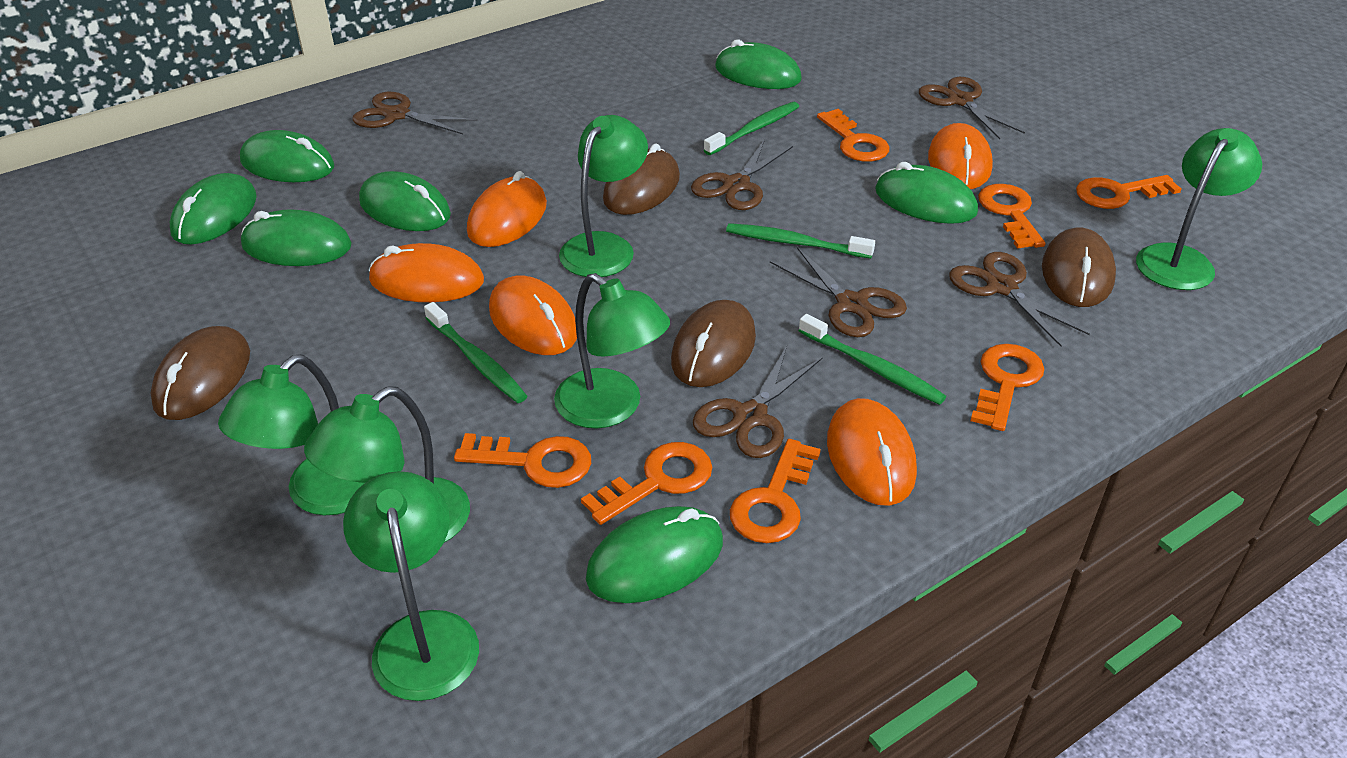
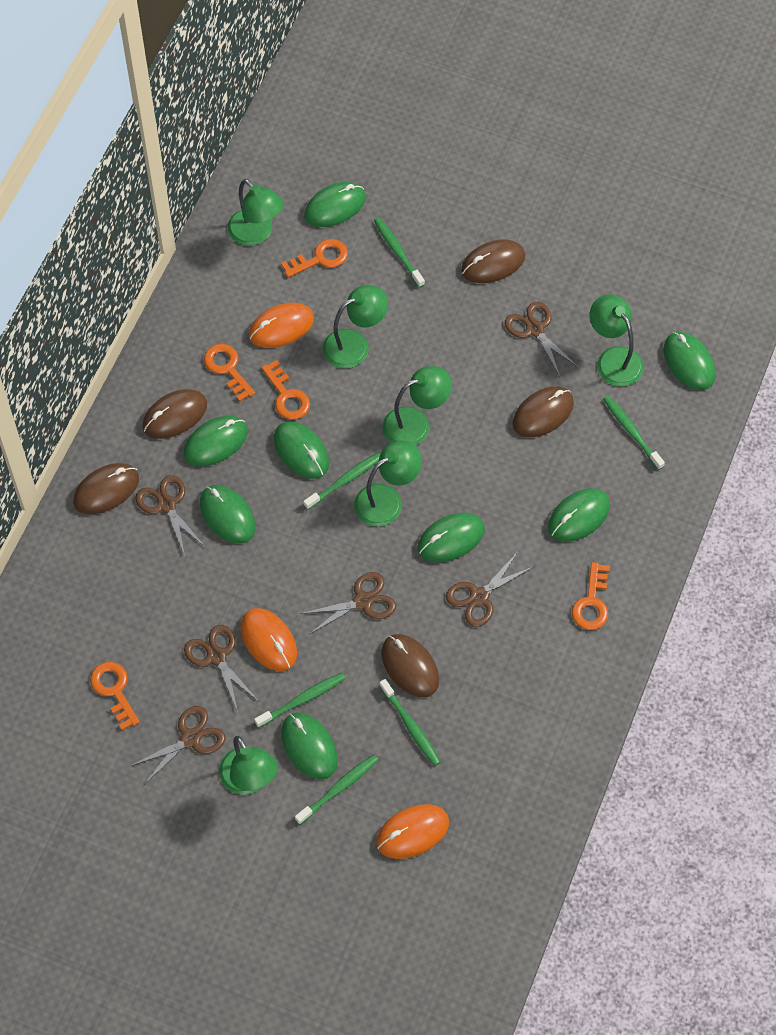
brown mouse: 4 -> 5
green mouse: 7 -> 8
green toothbrush: 4 -> 6
orange key: 7 -> 5
orange mouse: 5 -> 3

